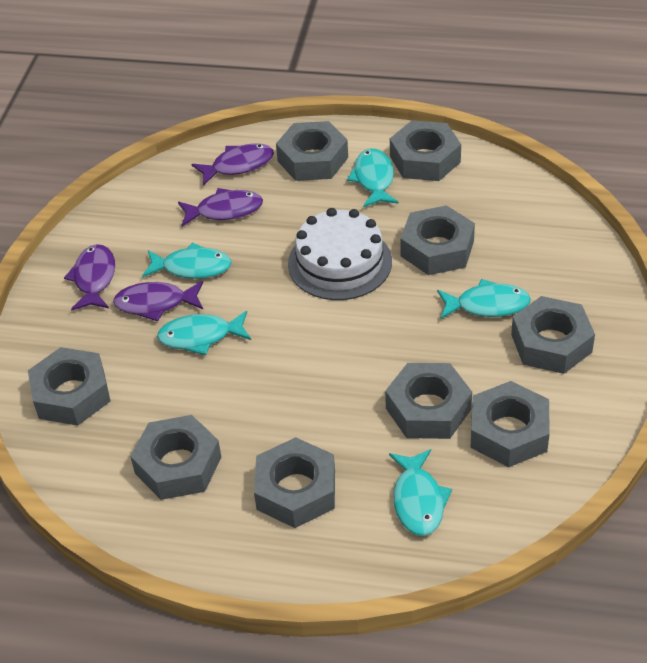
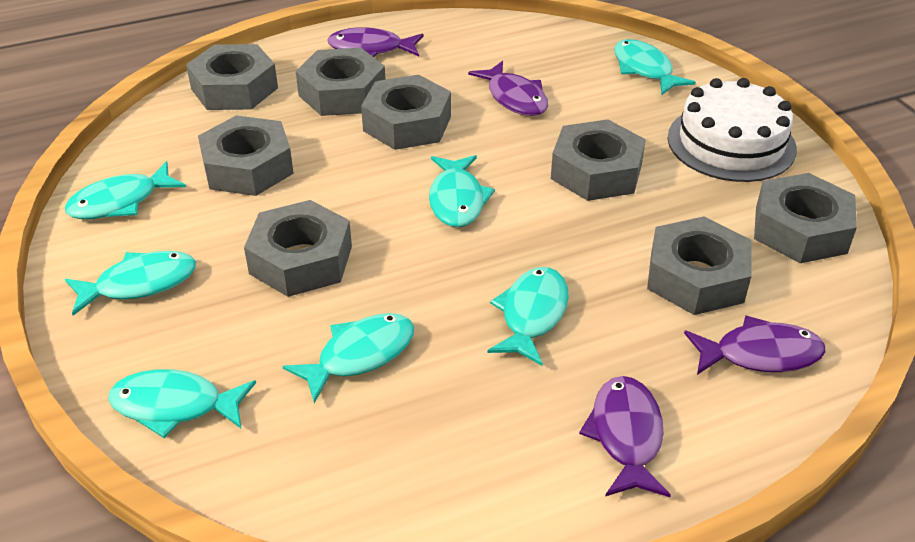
grey nut: 9 -> 8
turquoise fish: 5 -> 7

